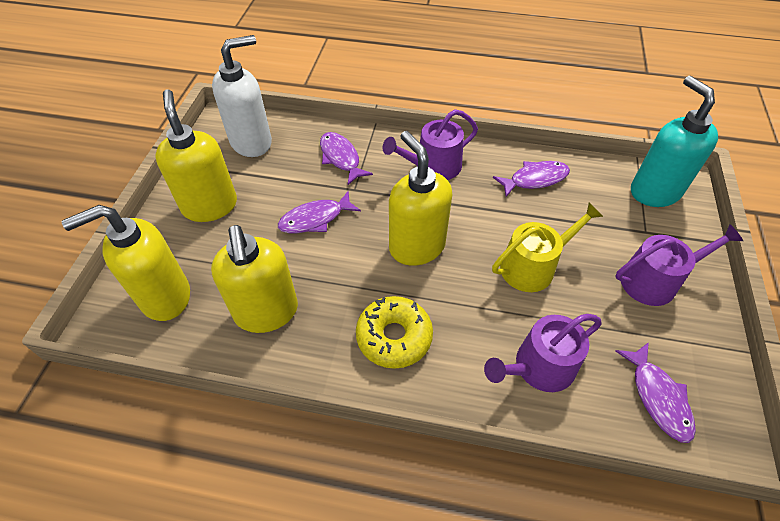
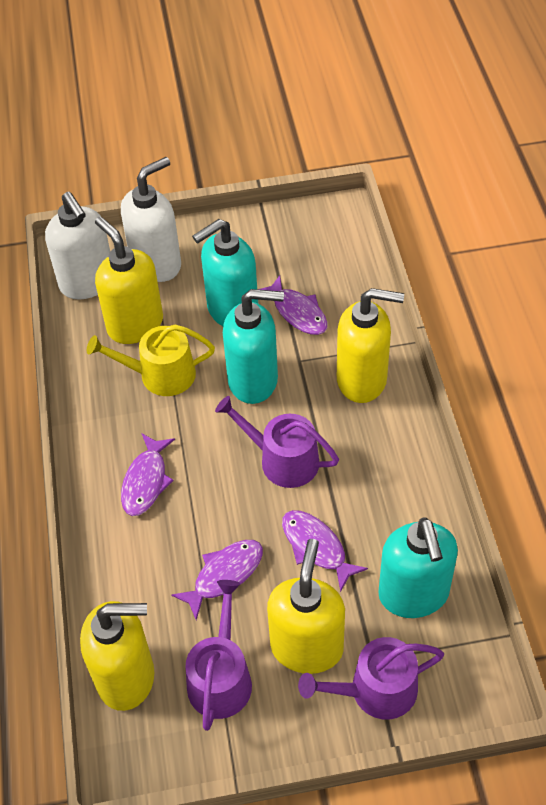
turquoise soap dispenser: 1 -> 3
white soap dispenser: 1 -> 2
yellow donut: 1 -> 0

